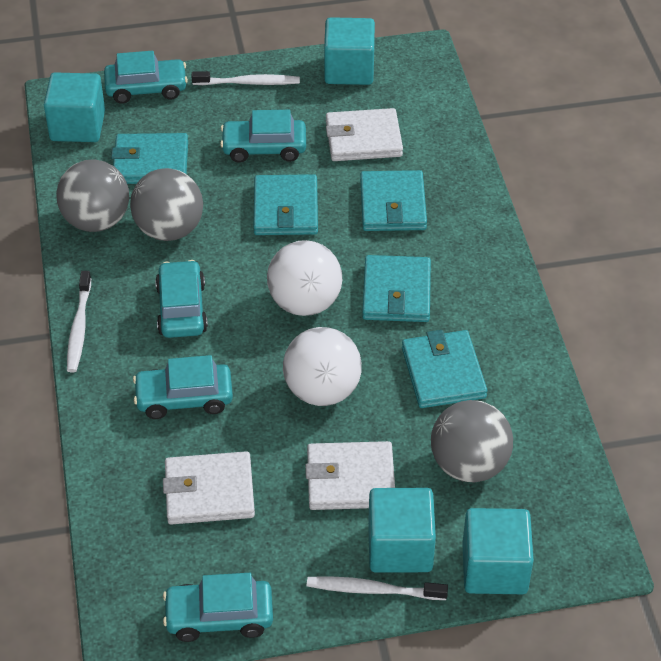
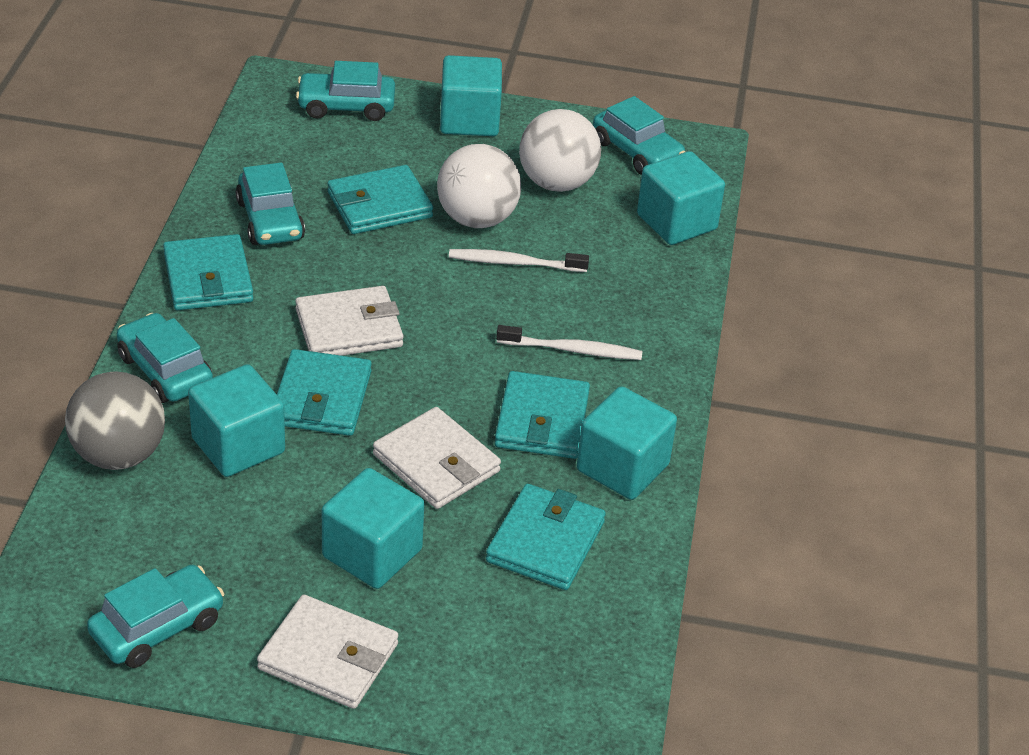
grey ball: 3 -> 1
turquoise cube: 4 -> 5
white toothbrush: 3 -> 2

